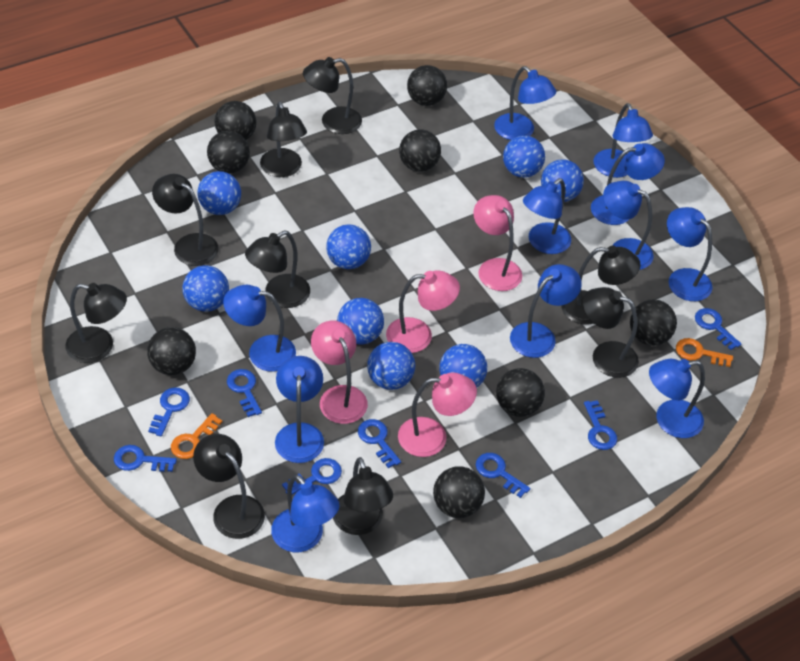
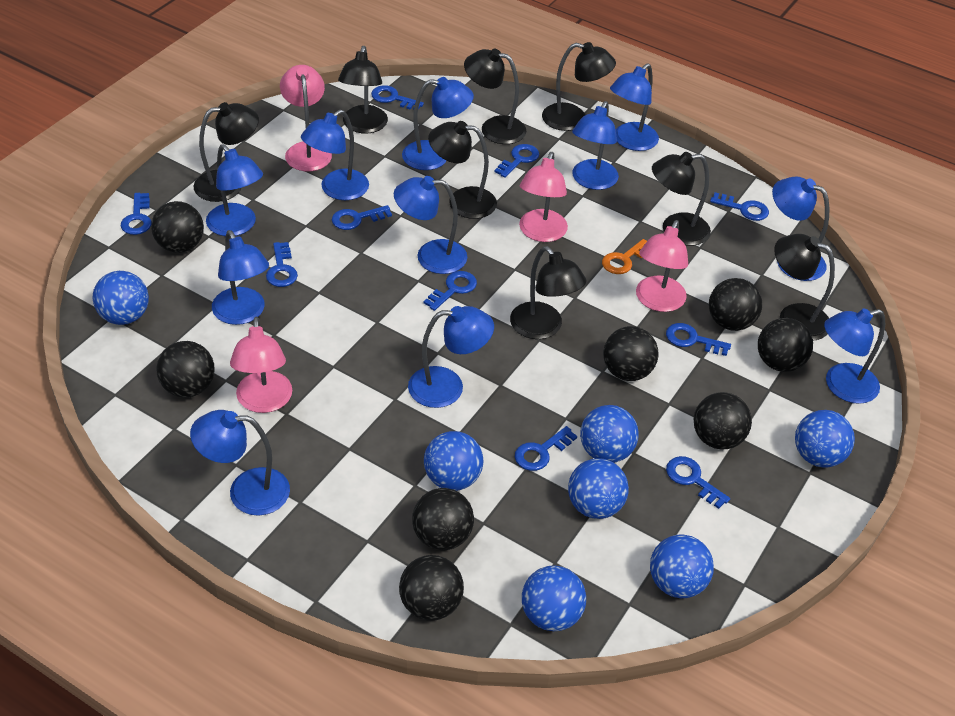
black lamp: 9 -> 8
blue ball: 8 -> 7
blue key: 8 -> 10
orange key: 2 -> 1

